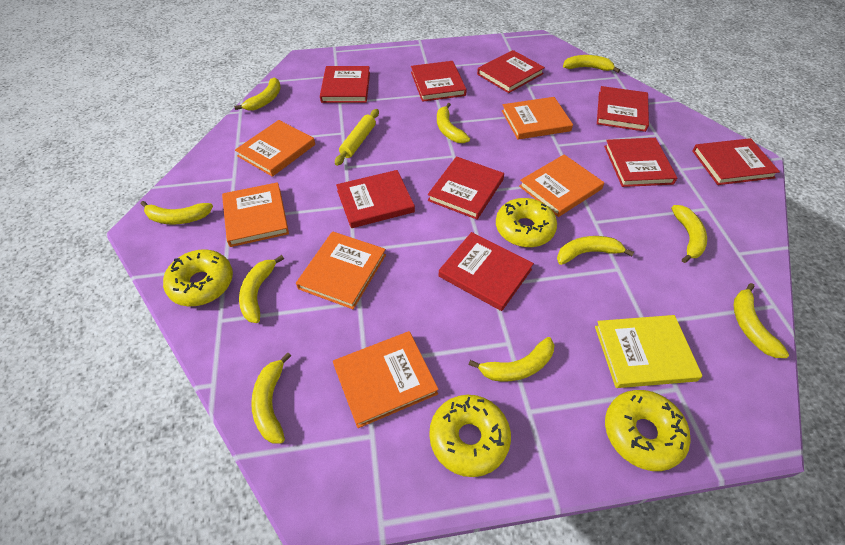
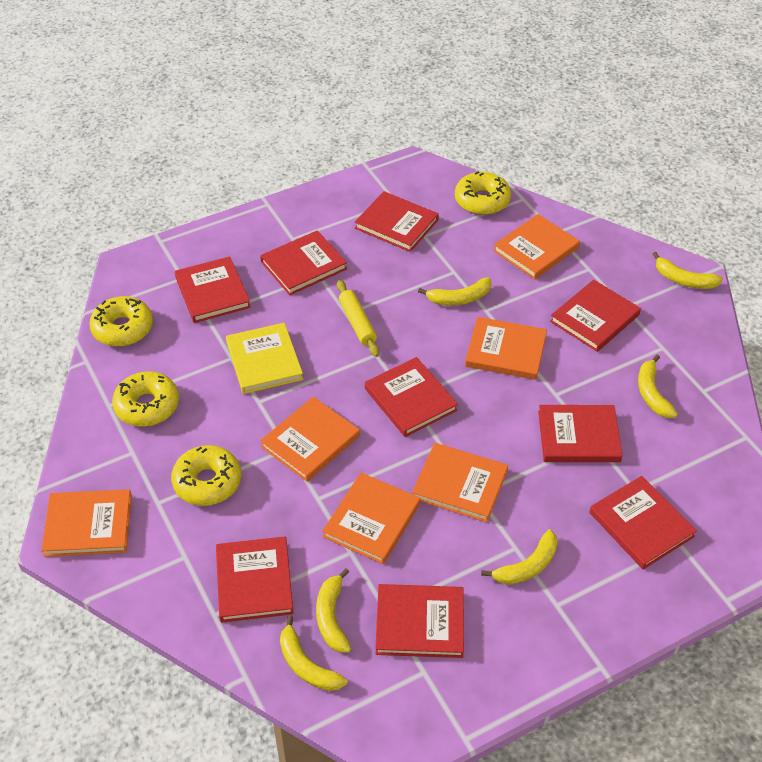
yellow banana: 10 -> 6

